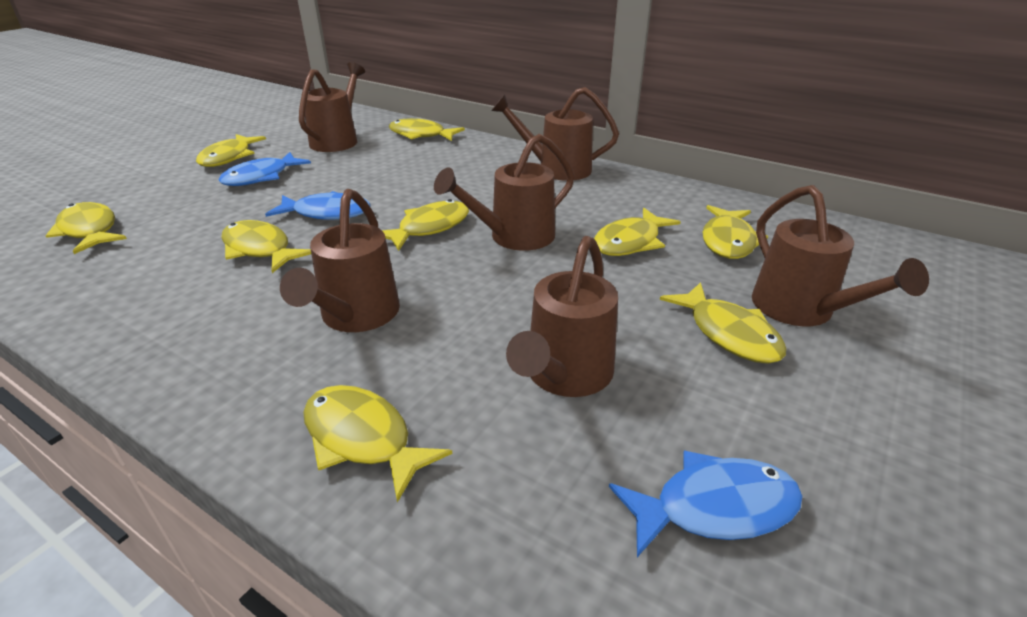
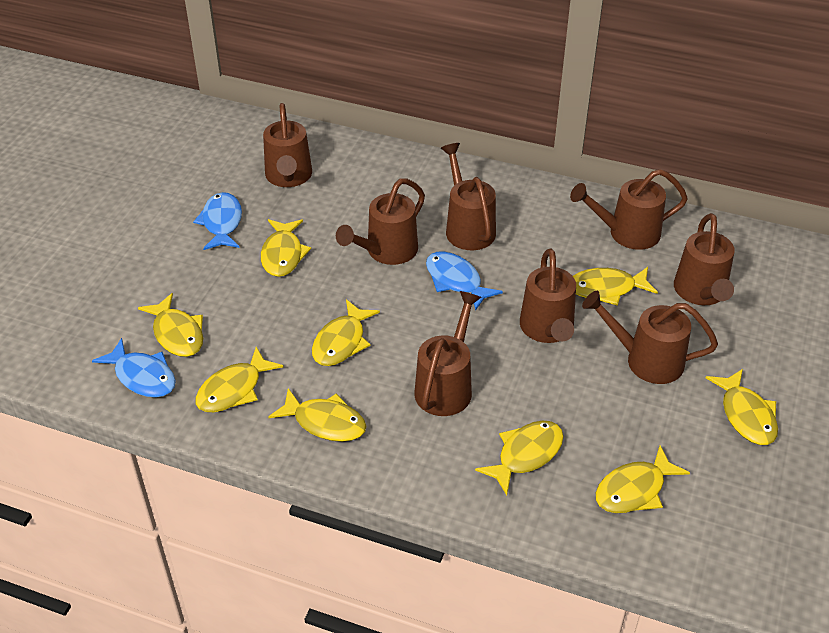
brown watering can: 6 -> 8

